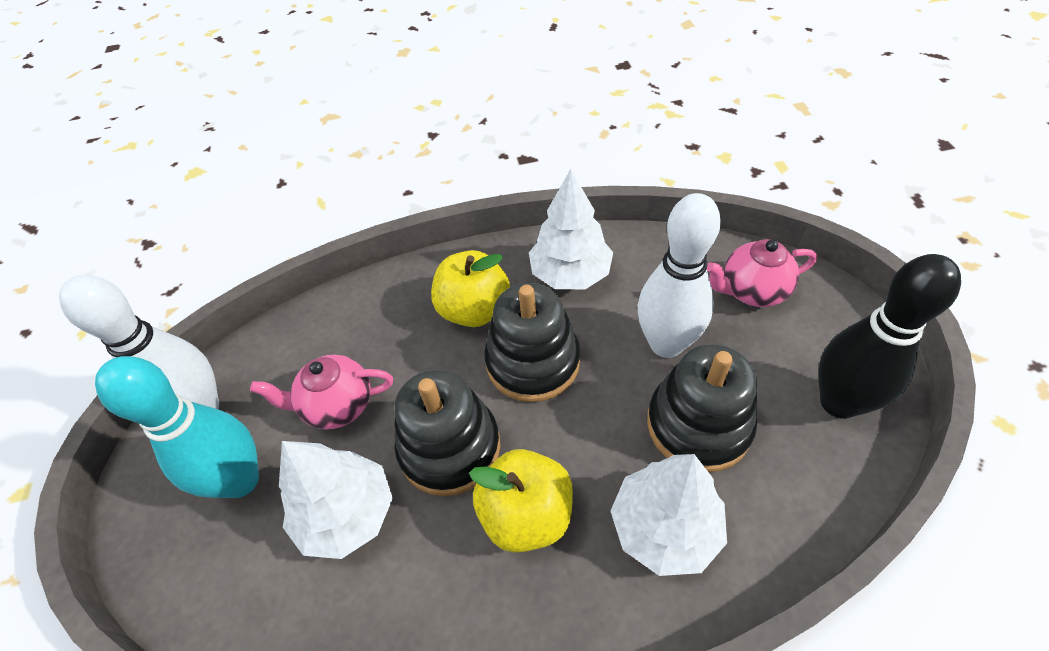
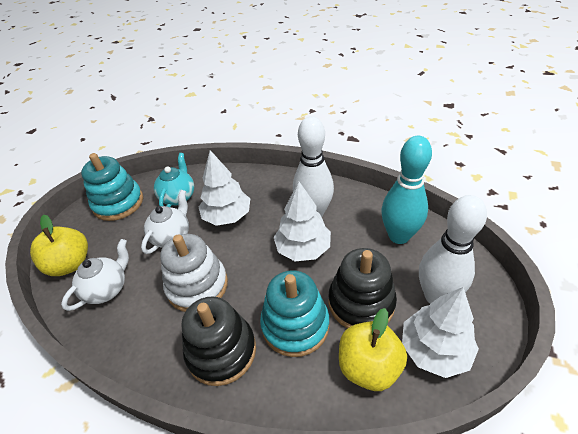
black bowling pin: 1 -> 0
black stacking toy: 3 -> 2
pink teapot: 2 -> 0
turquoise stacking toy: 0 -> 2
turquoise teapot: 0 -> 1
white stacking toy: 0 -> 1
white teapot: 0 -> 2

